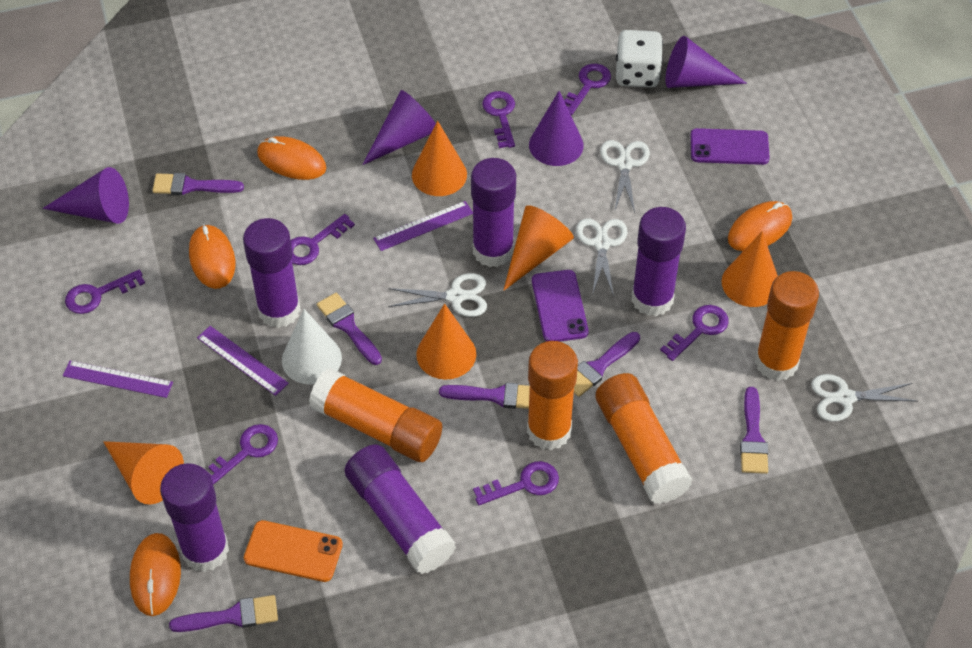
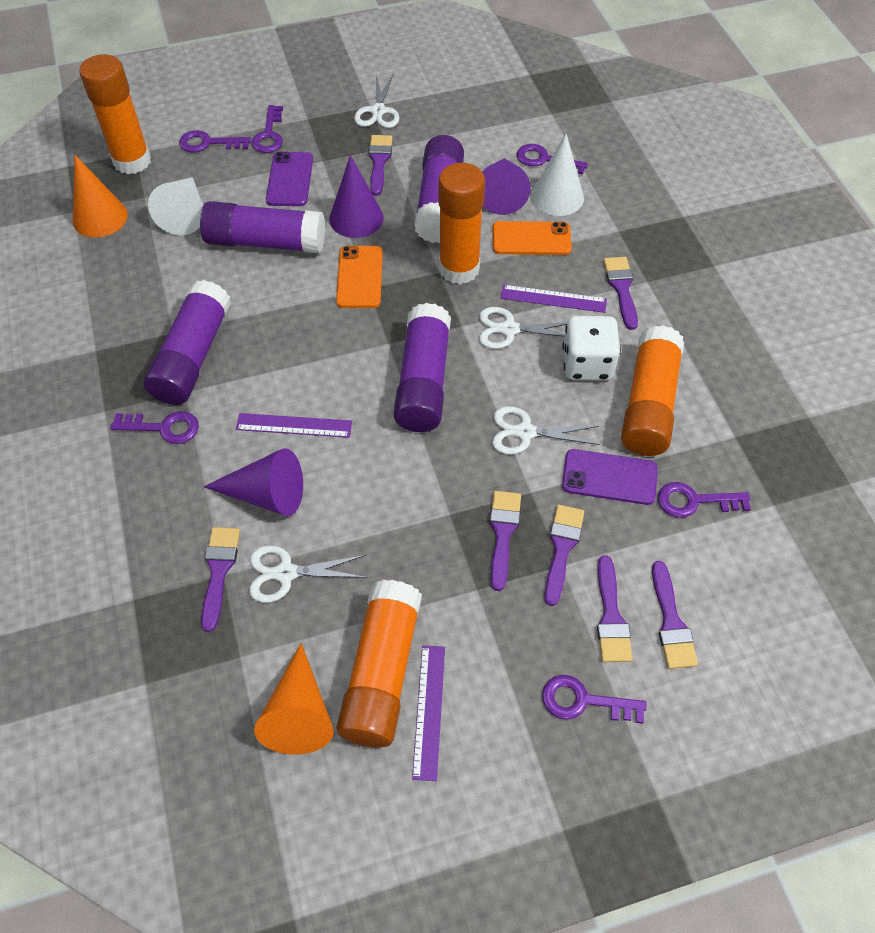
orange cone: 5 -> 2
orange mouse: 4 -> 0
orange phone: 1 -> 2
purple brush: 6 -> 7
purple cone: 4 -> 3
purple glue stick: 5 -> 4
purple key: 7 -> 6
white cone: 1 -> 2

